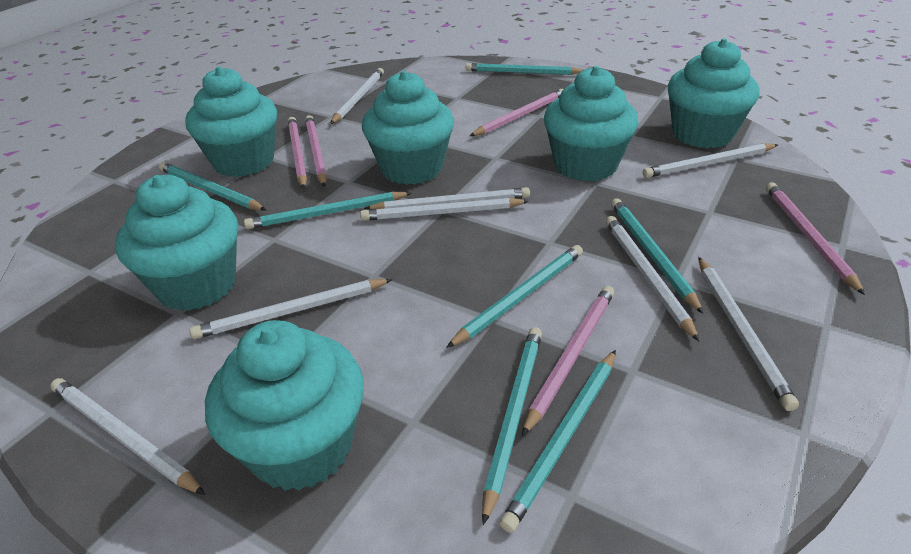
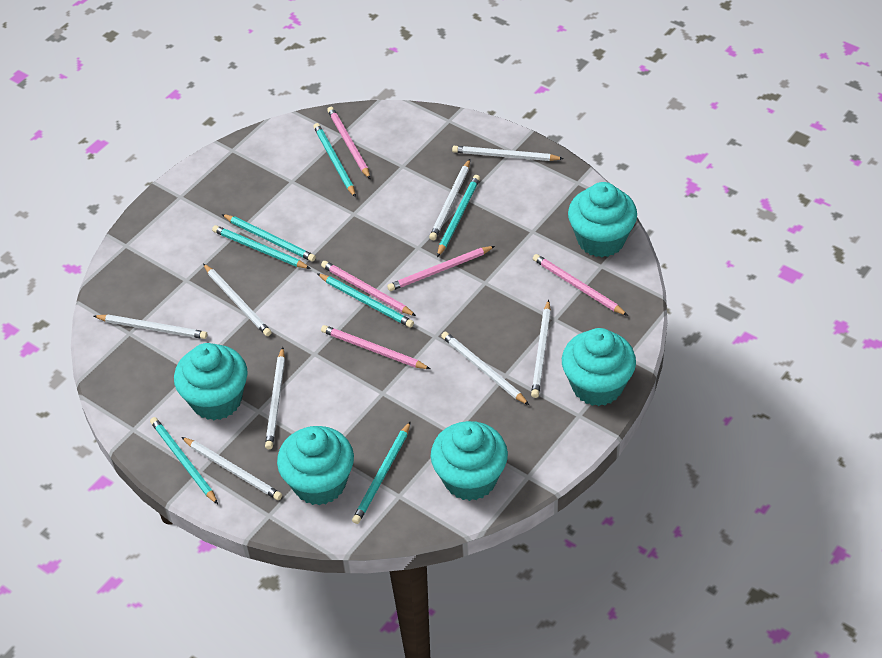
turquoise cupcake: 6 -> 5

